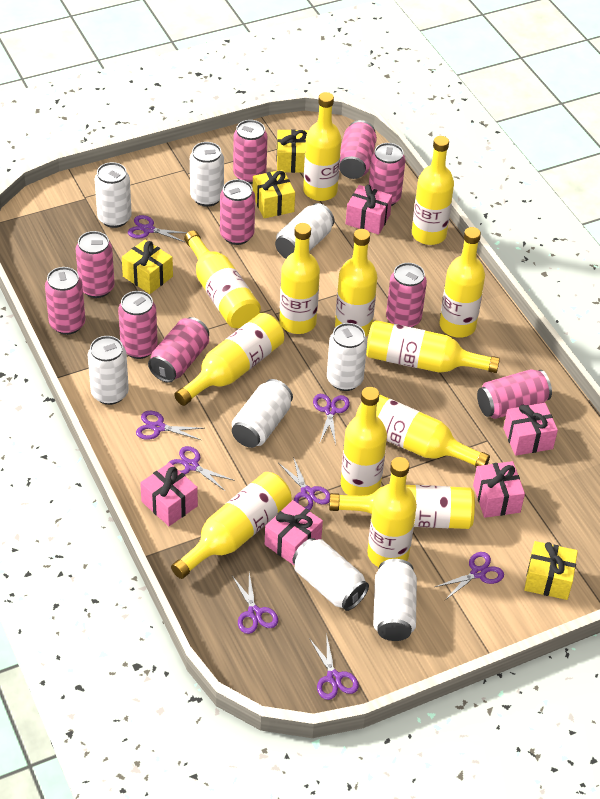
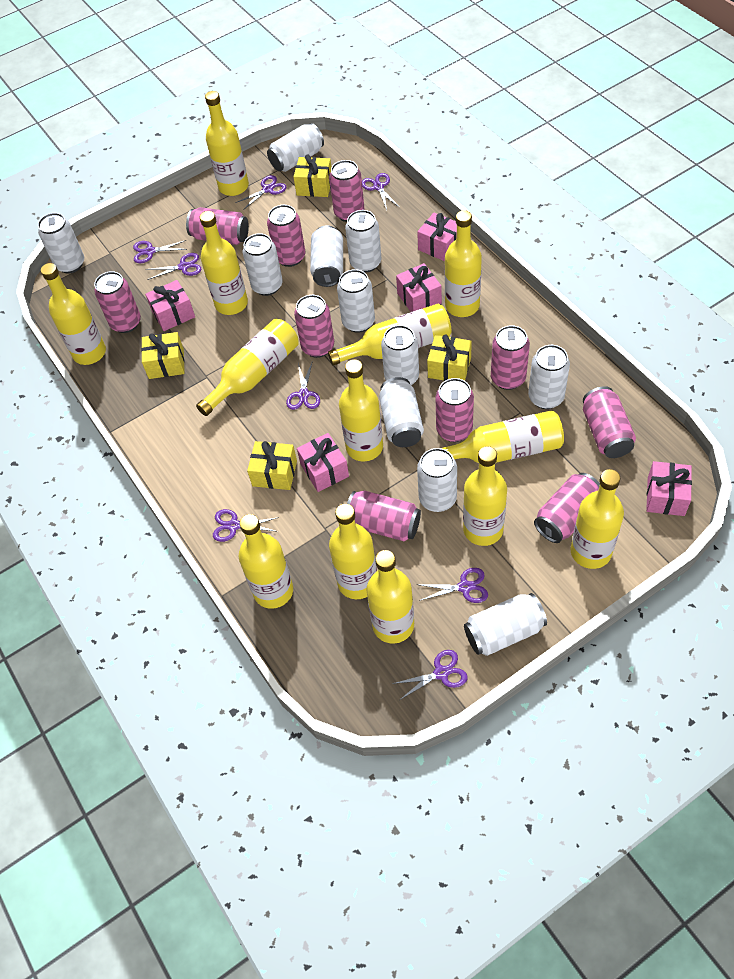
white can: 8 -> 11

